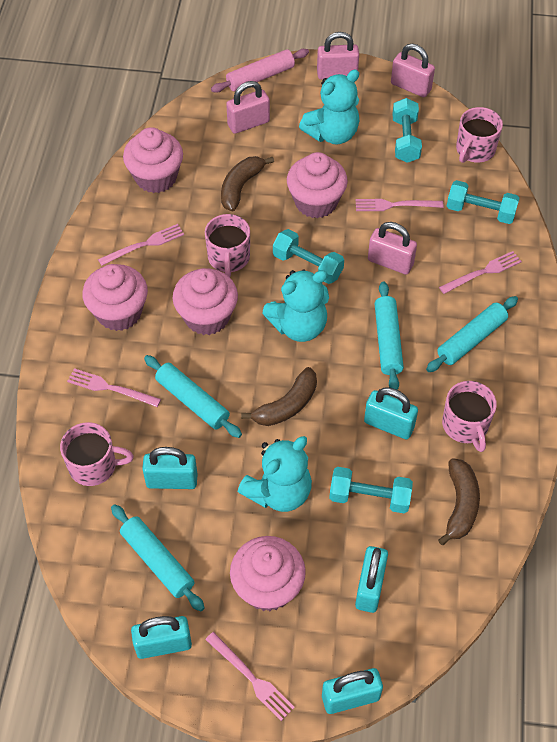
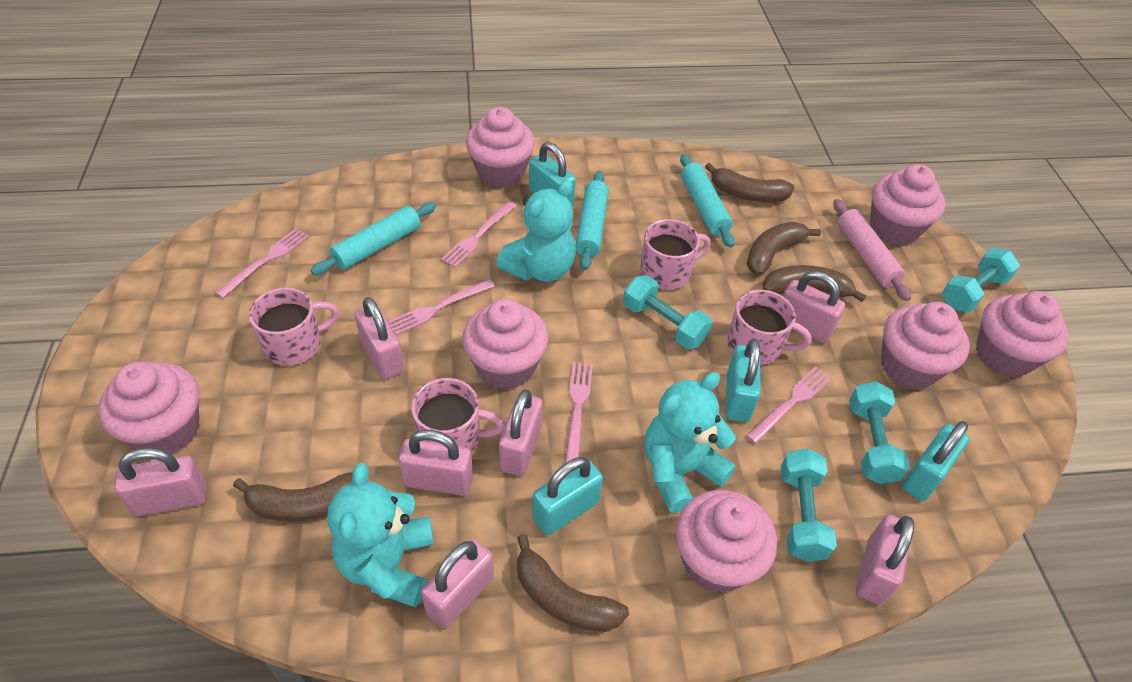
brown banana: 3 -> 5
pink cupcake: 5 -> 7
pink padlock: 4 -> 7
turquoise padlock: 5 -> 4
turquoise rolling pin: 4 -> 3

